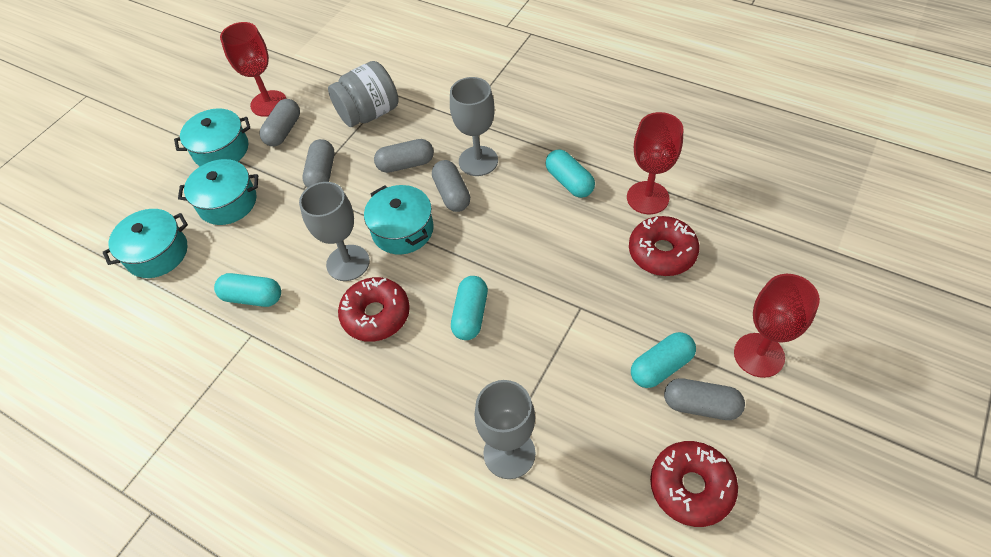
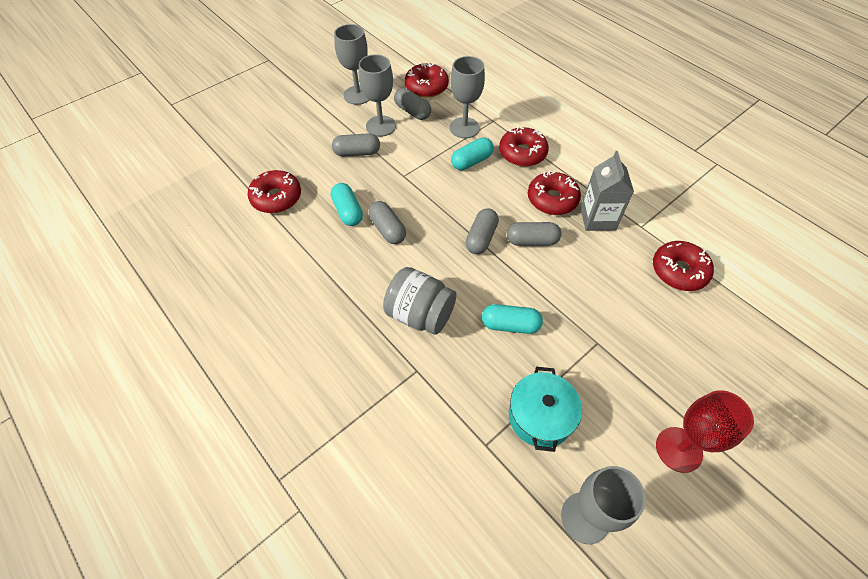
grey carton: 0 -> 1
grey goblet: 3 -> 4
red donut: 3 -> 5
red goblet: 3 -> 1
turquoise capsule: 4 -> 3
turquoise pot: 4 -> 1

